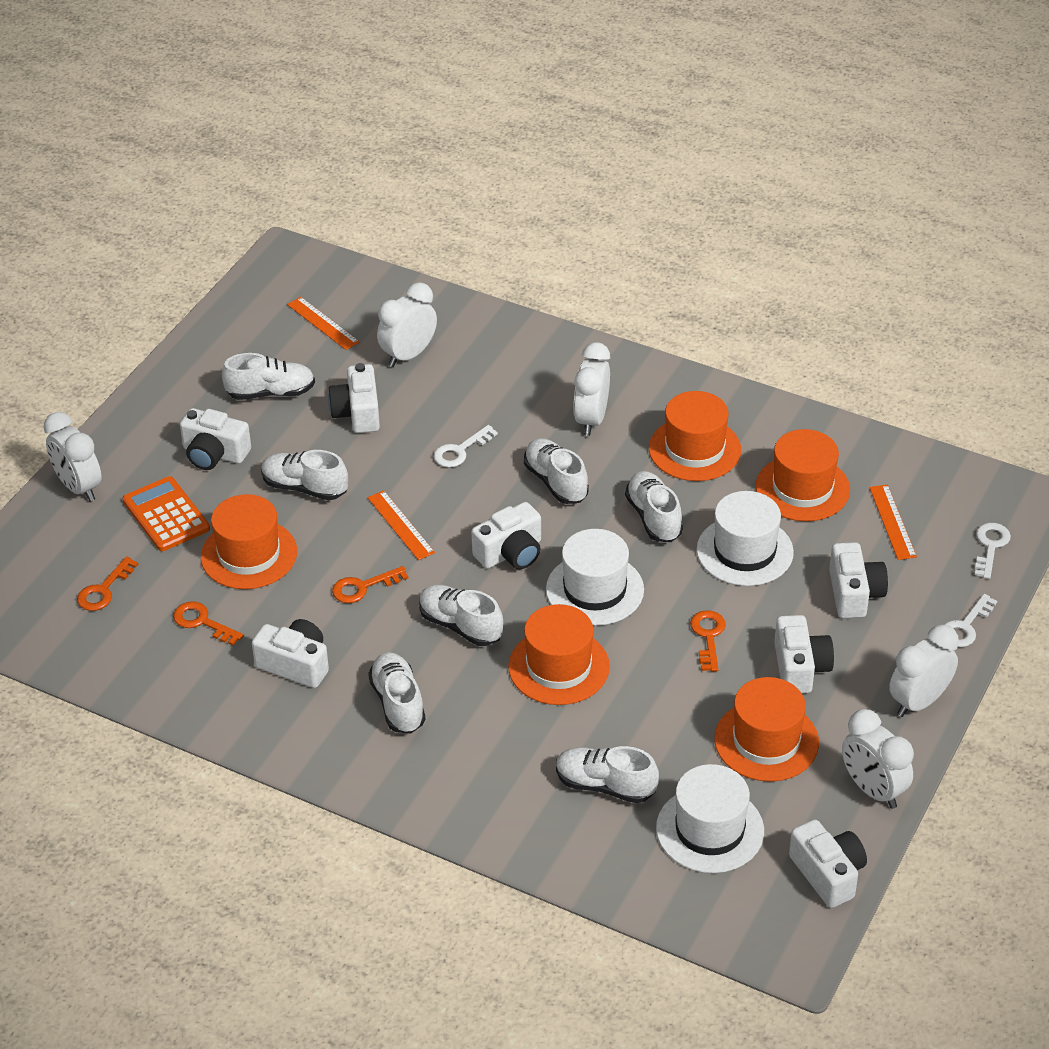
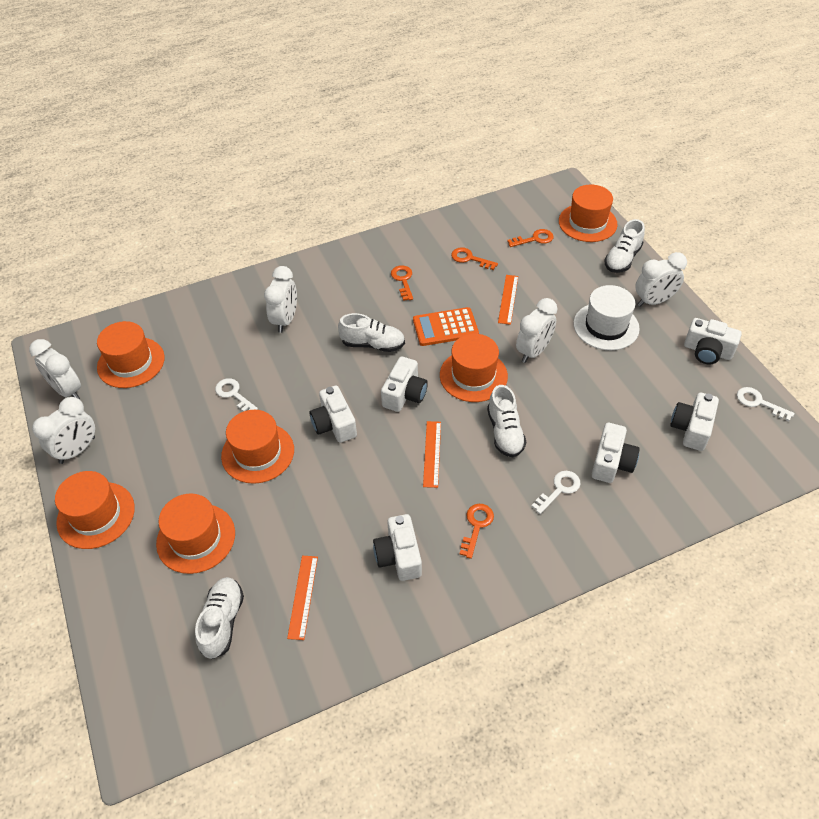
orange hat: 5 -> 6
white camera: 7 -> 6
white hat: 3 -> 1
white shoe: 7 -> 4

